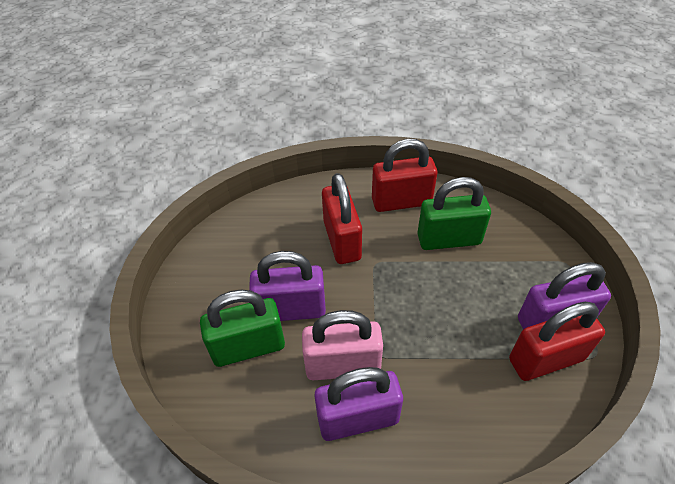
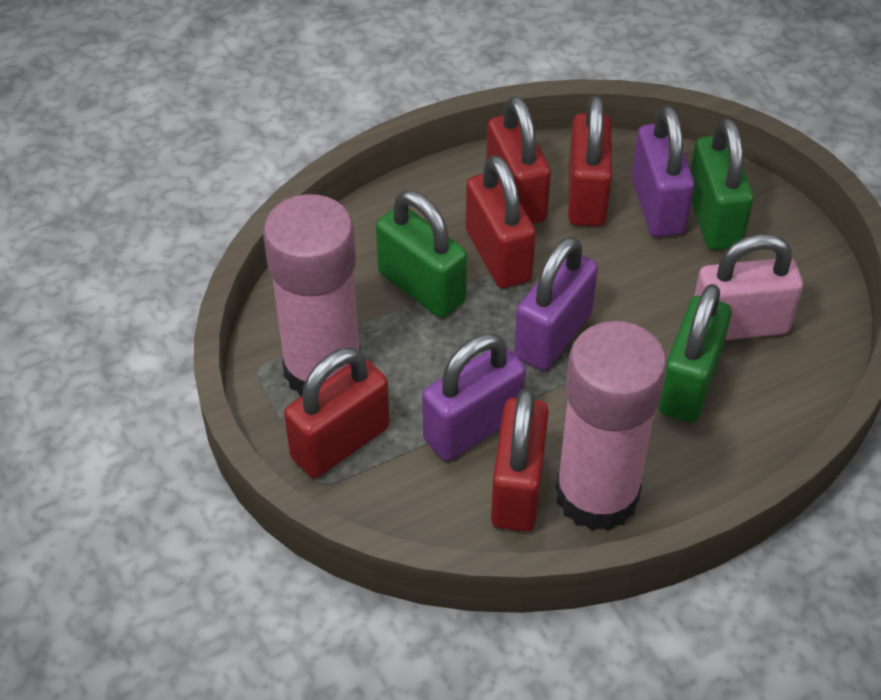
green padlock: 2 -> 3
pink glue stick: 0 -> 2
red padlock: 3 -> 5

